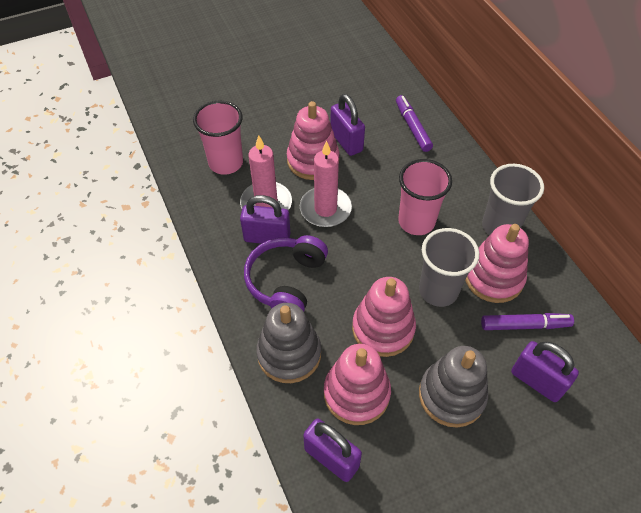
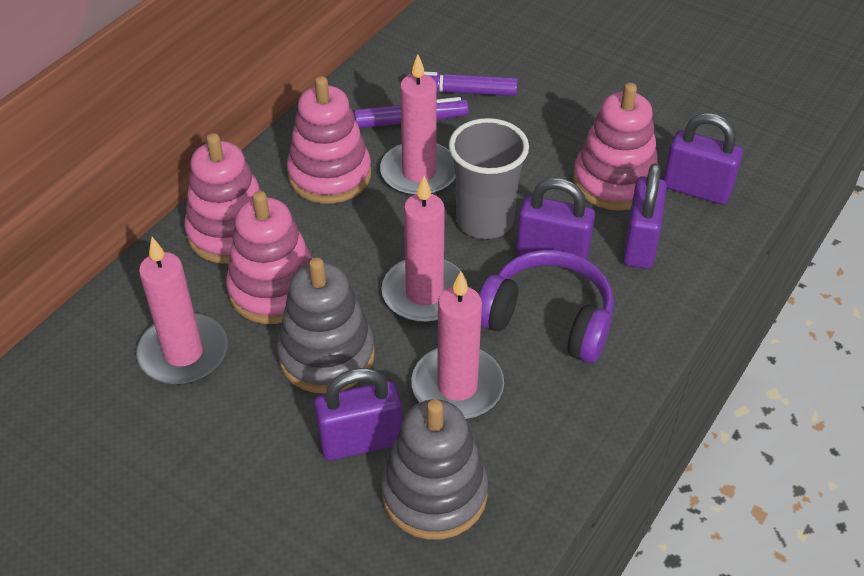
grey cup: 2 -> 1
pink candle: 2 -> 4
pink cup: 2 -> 0

